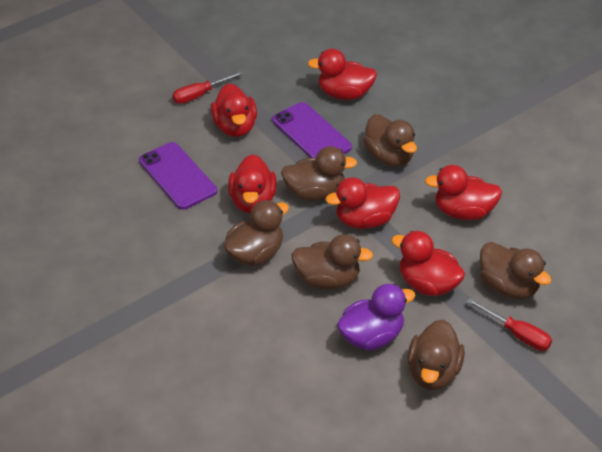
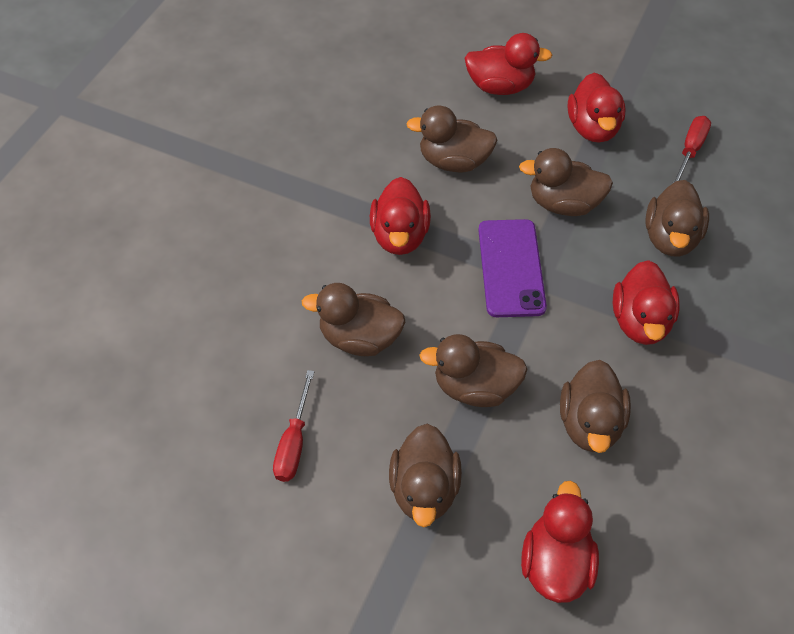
brown duck: 6 -> 7
purple duck: 1 -> 0
purple phone: 2 -> 1
red duck: 6 -> 5

